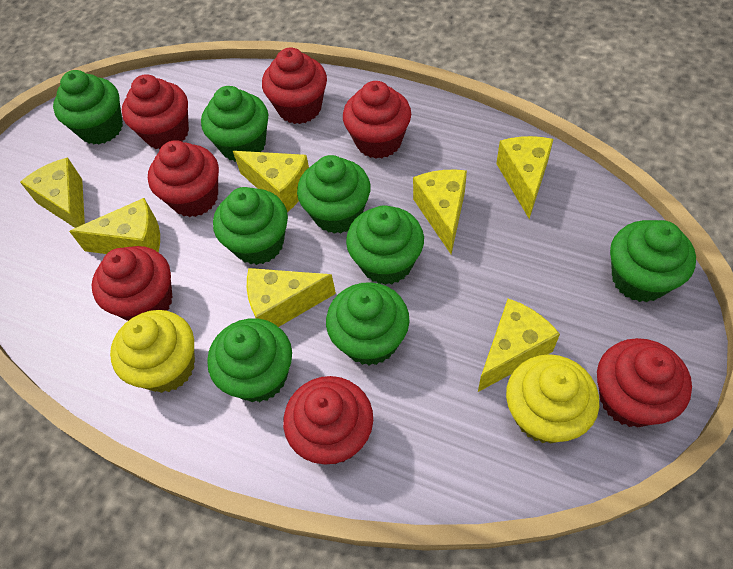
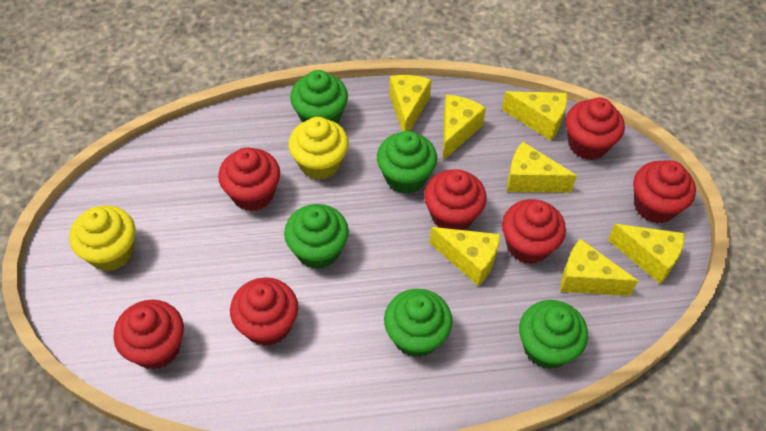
green cupcake: 8 -> 5

